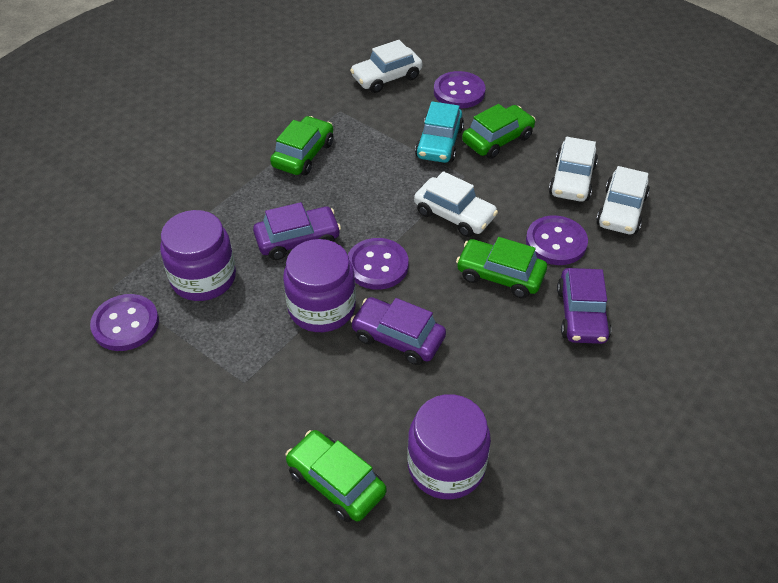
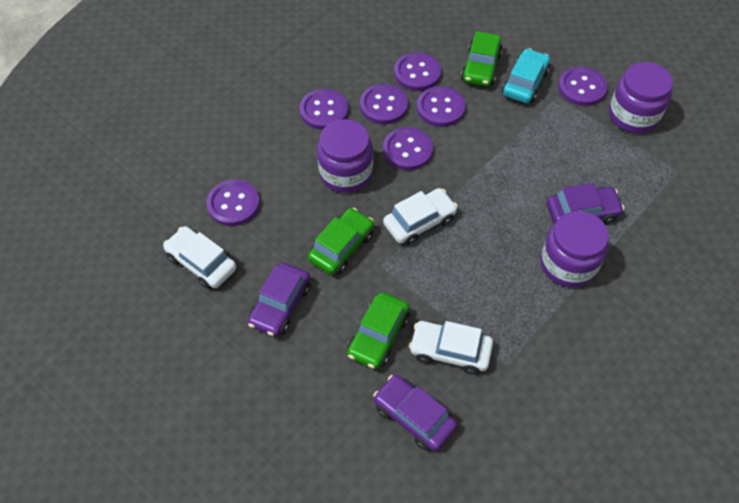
green car: 4 -> 3
purple button: 4 -> 7
white car: 4 -> 3

